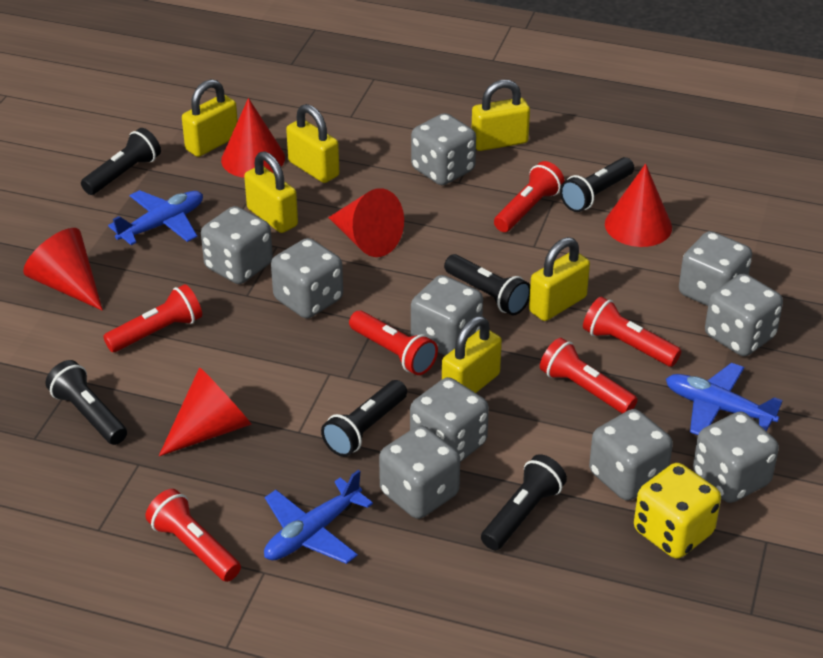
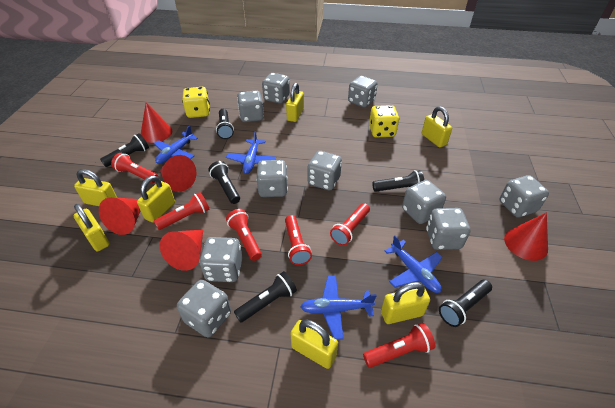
blue plane: 3 -> 4
yellow dice: 1 -> 2
yellow padlock: 6 -> 7

